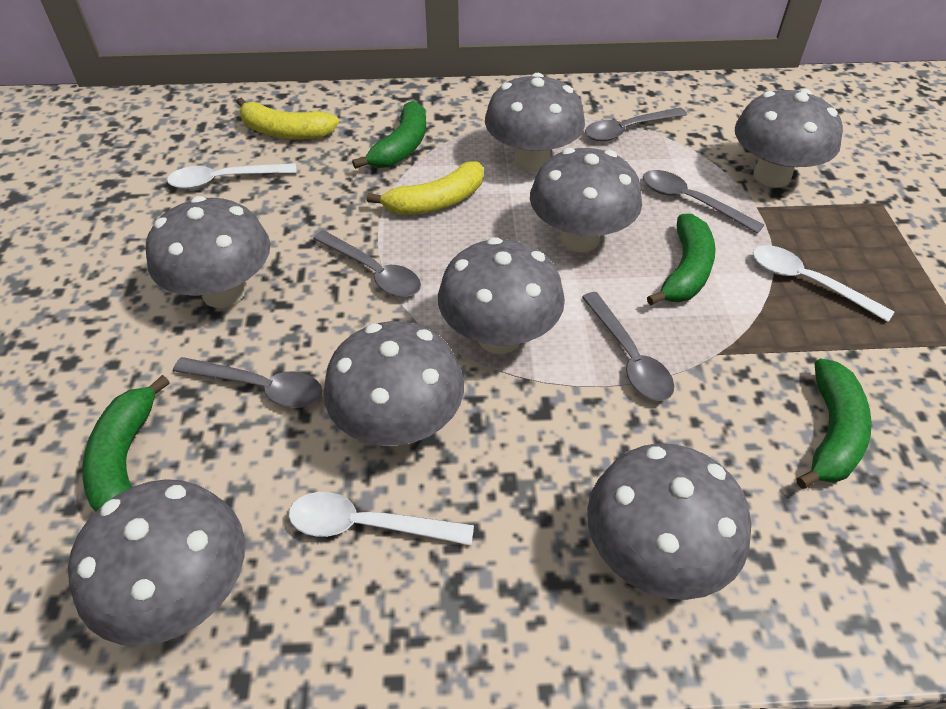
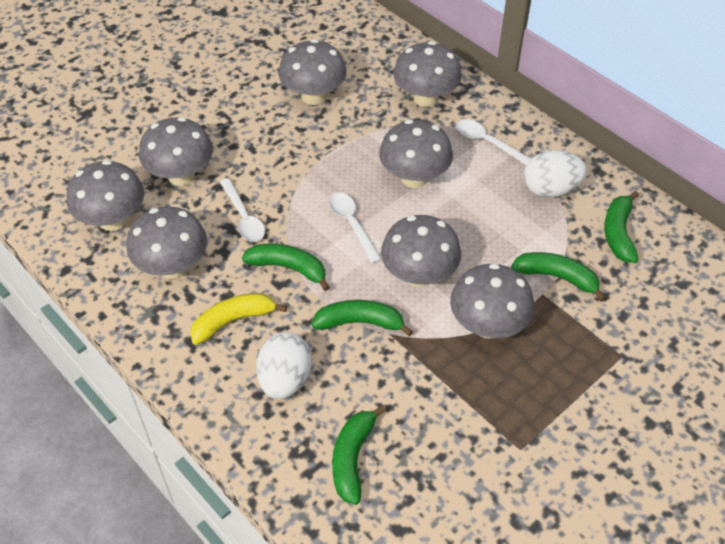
green banana: 4 -> 5
grey spoon: 5 -> 0
white egg: 0 -> 2
yellow banana: 2 -> 1

